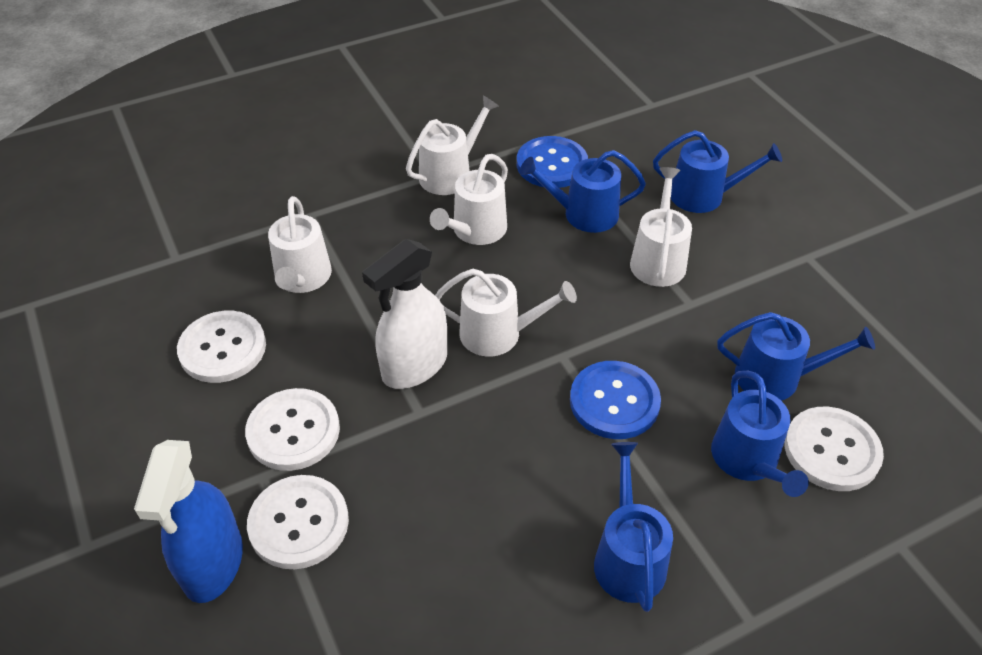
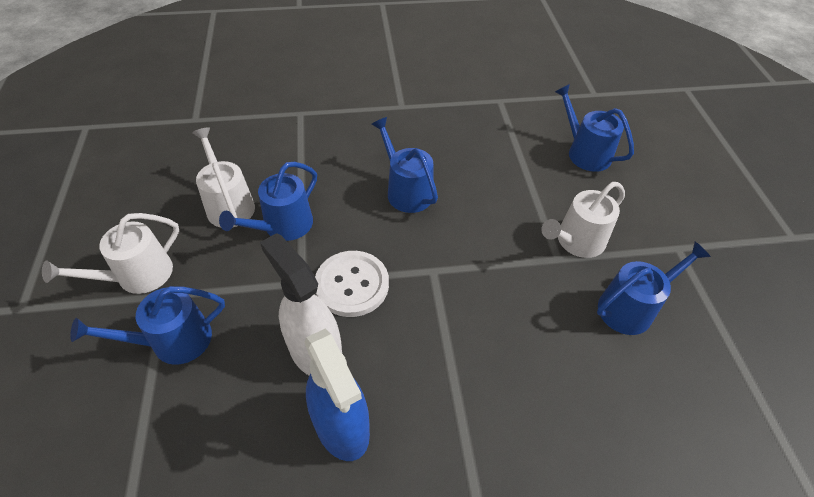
blue button: 2 -> 0
white button: 4 -> 1
white watering can: 5 -> 3

